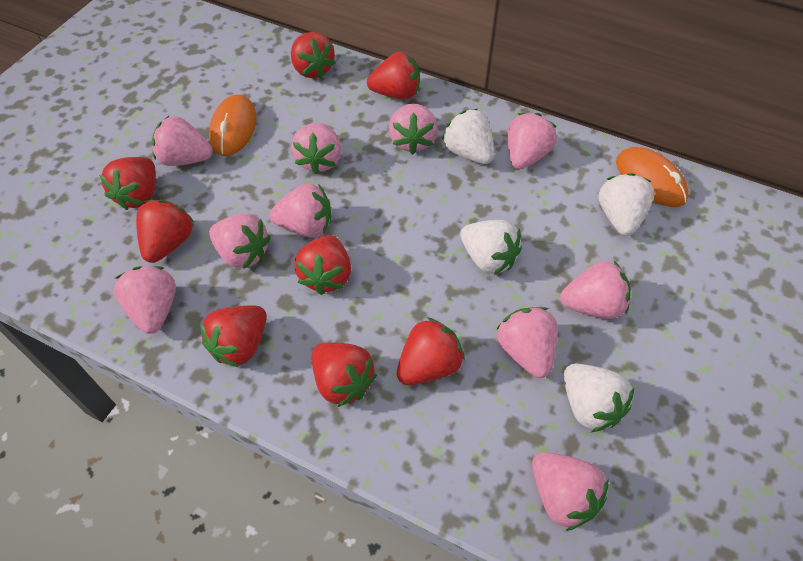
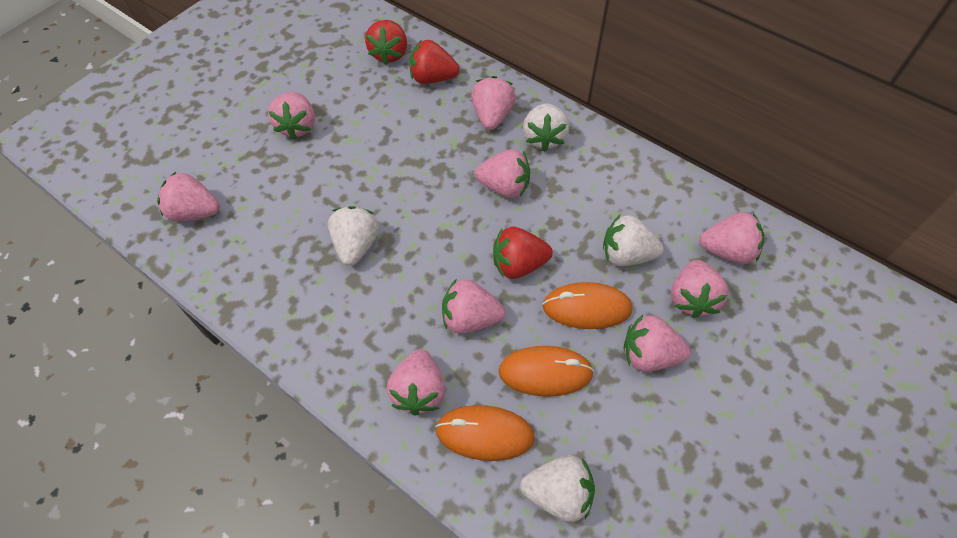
orange mouse: 2 -> 3
pink strawberry: 10 -> 9
red strawberry: 8 -> 3

